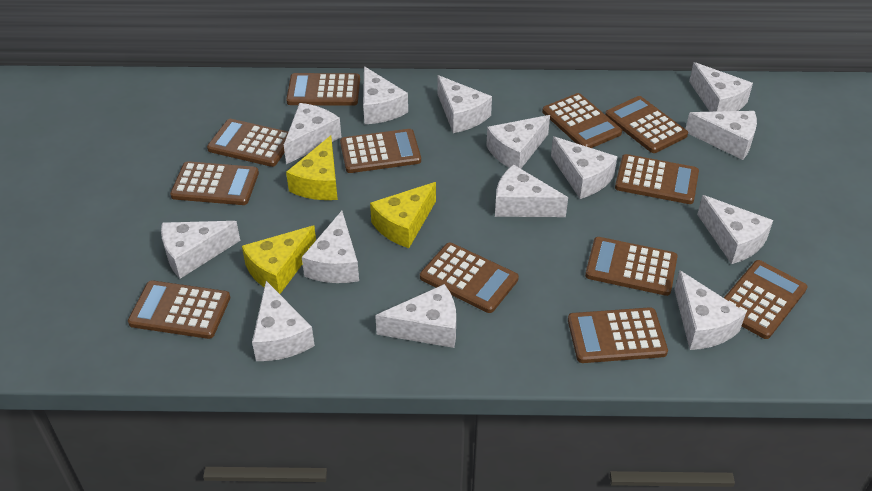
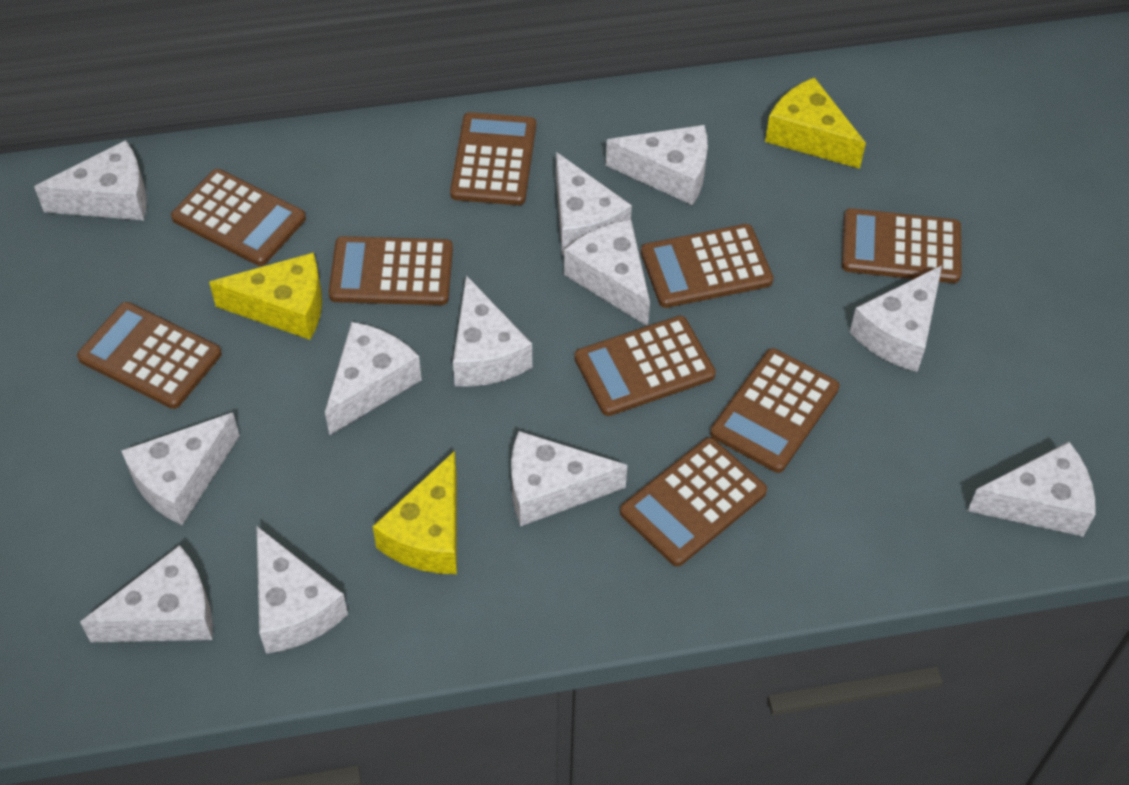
brown calculator: 12 -> 9
white cheese: 14 -> 12

